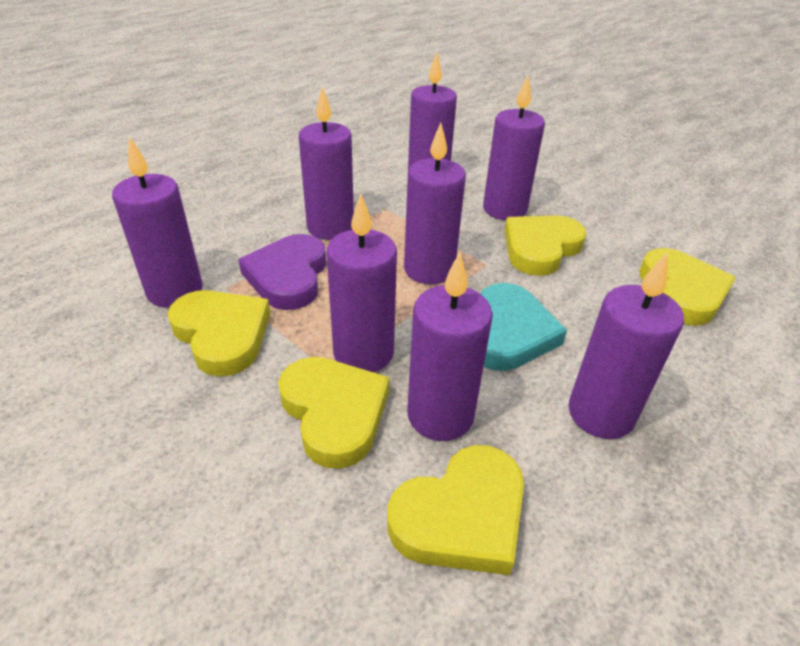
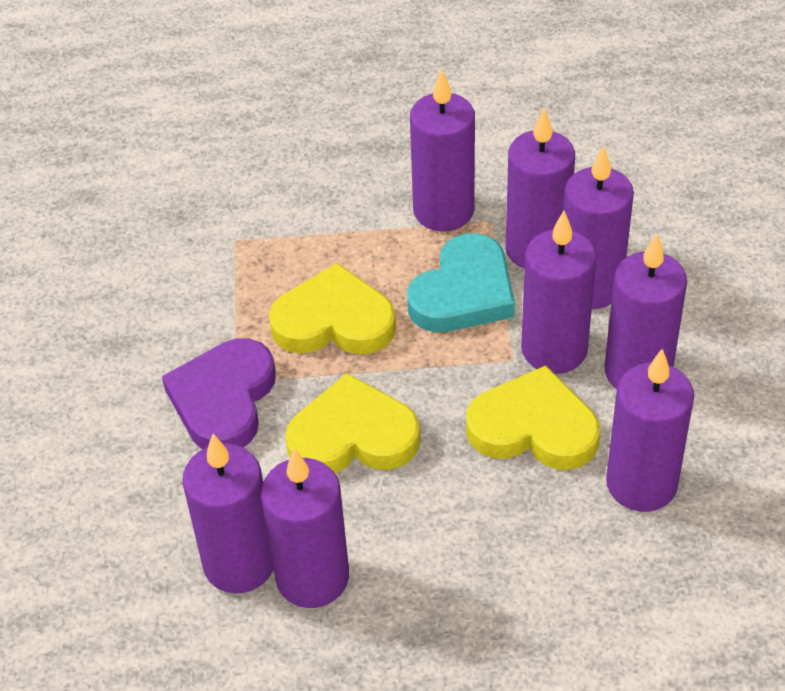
yellow heart: 5 -> 3

